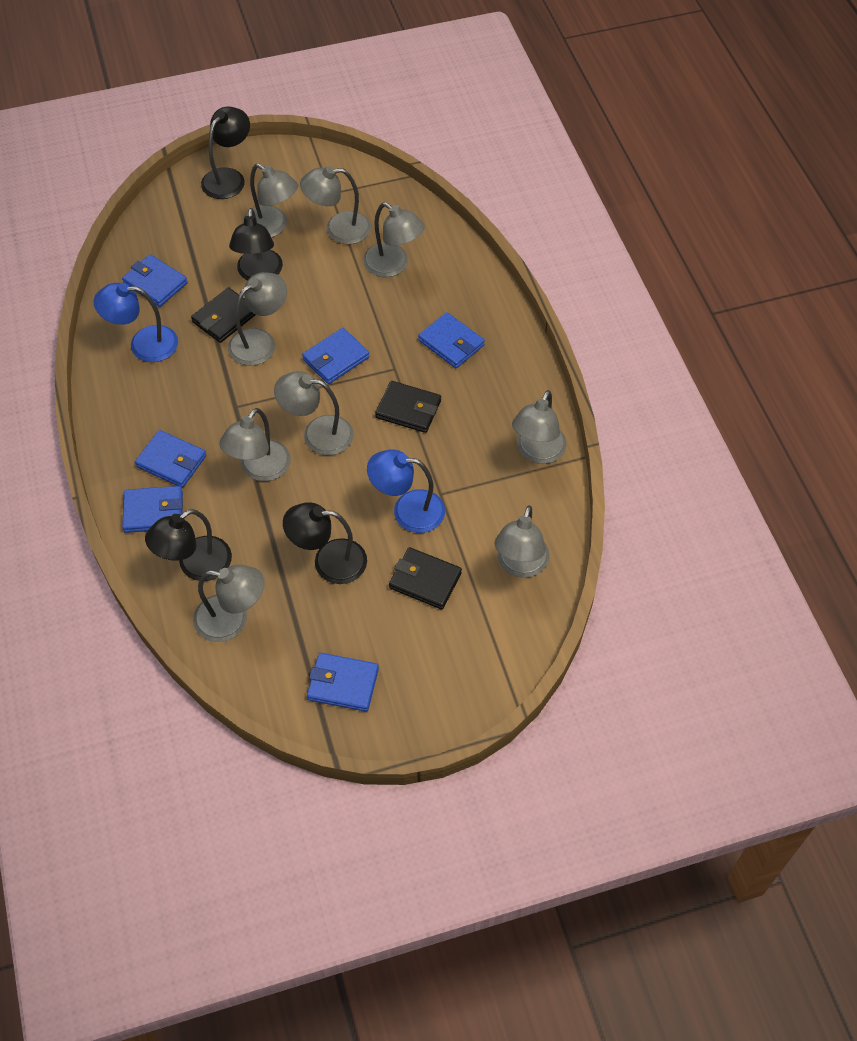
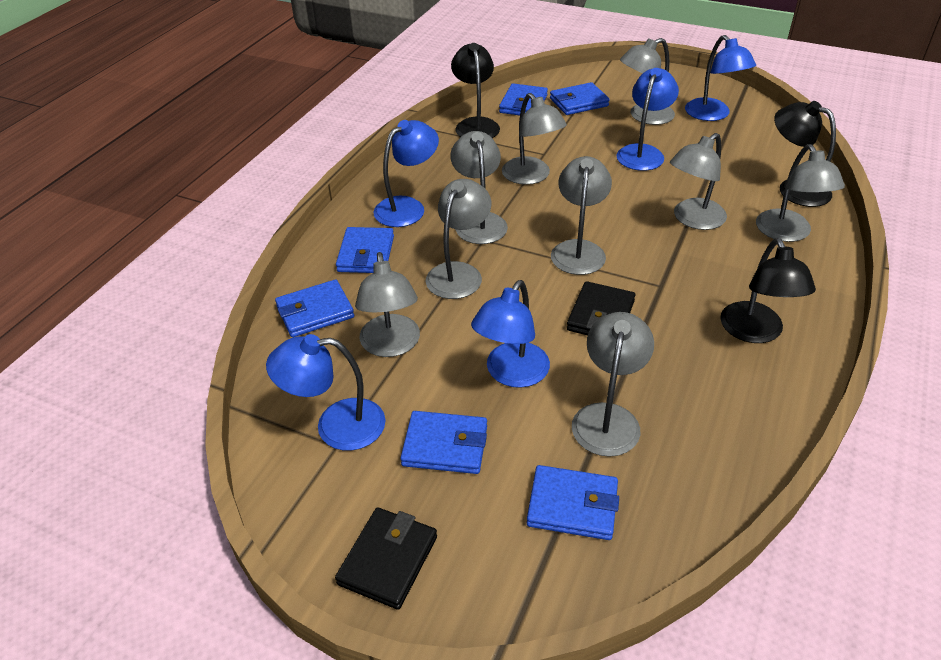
black lamp: 4 -> 3
black wallet: 3 -> 2
blue lamp: 2 -> 5

